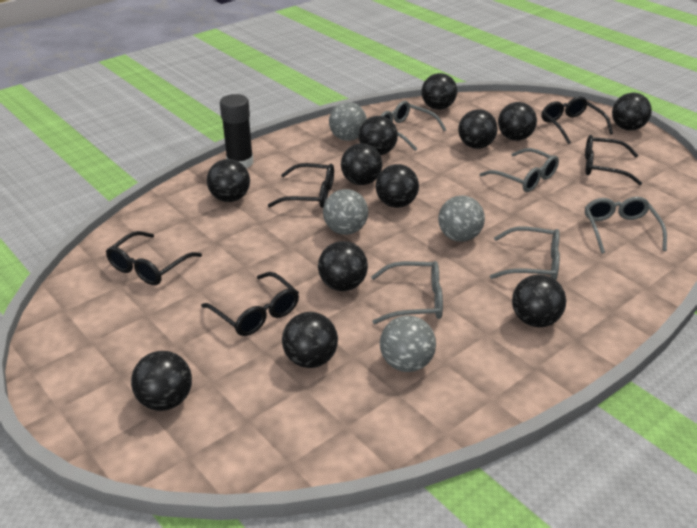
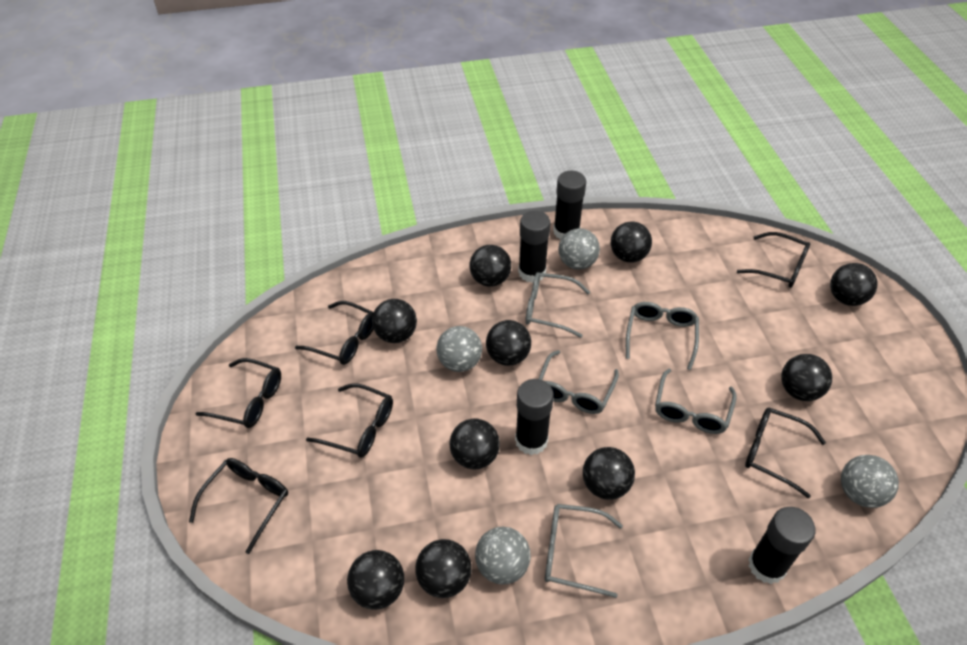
black ball: 12 -> 10
black glasses: 5 -> 6
black glue stick: 1 -> 4

